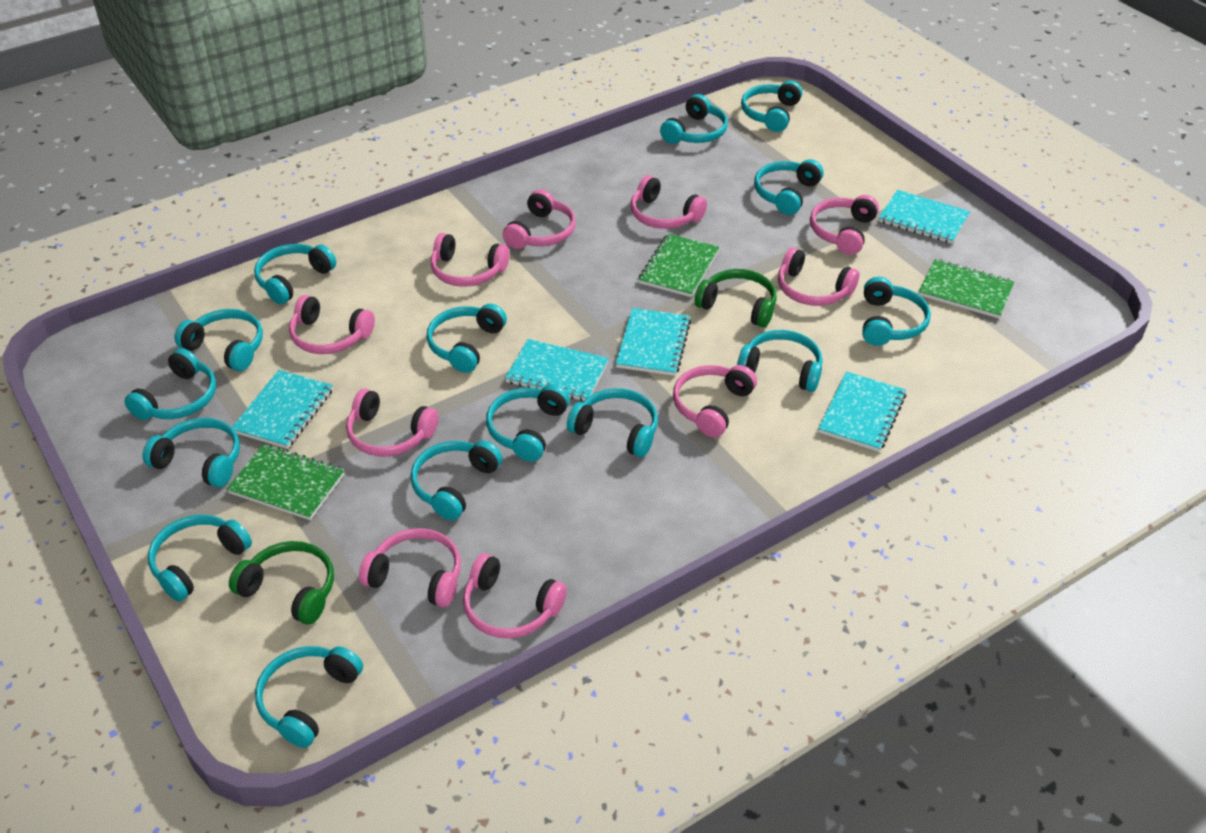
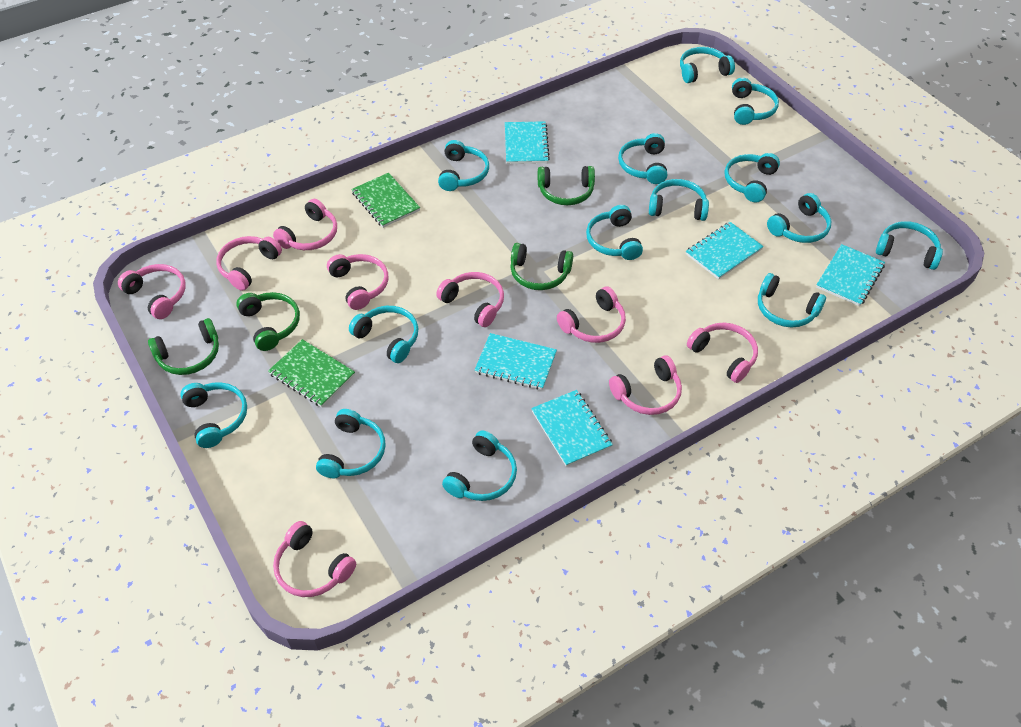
green headphones: 2 -> 4
green notebook: 3 -> 2
pink headphones: 10 -> 9
turquoise headphones: 15 -> 14

